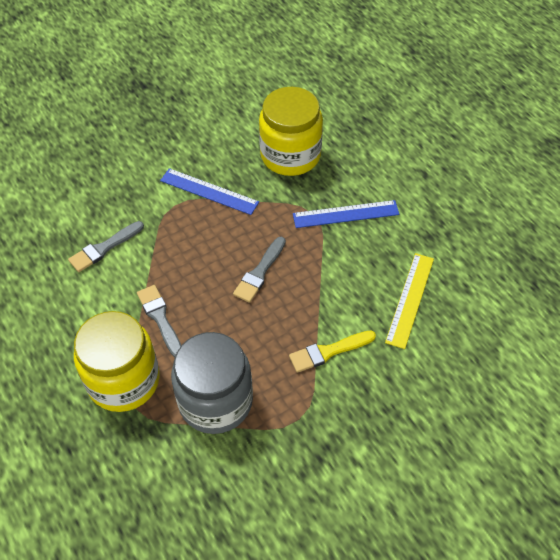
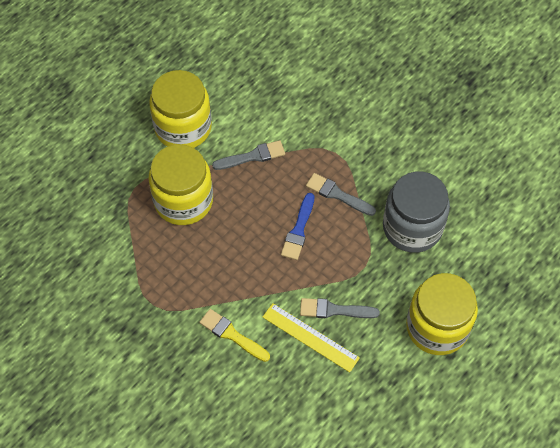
blue brush: 0 -> 1
blue ruler: 2 -> 0
yellow jar: 2 -> 3

